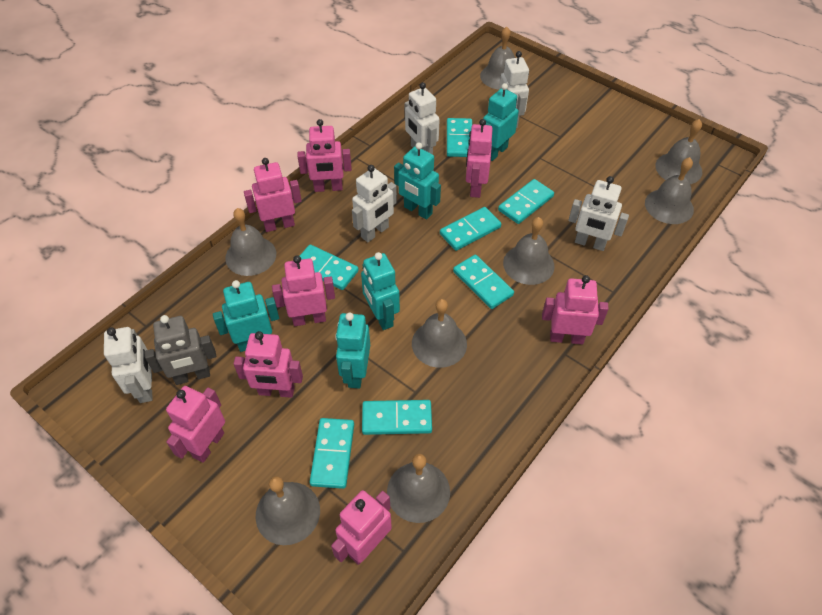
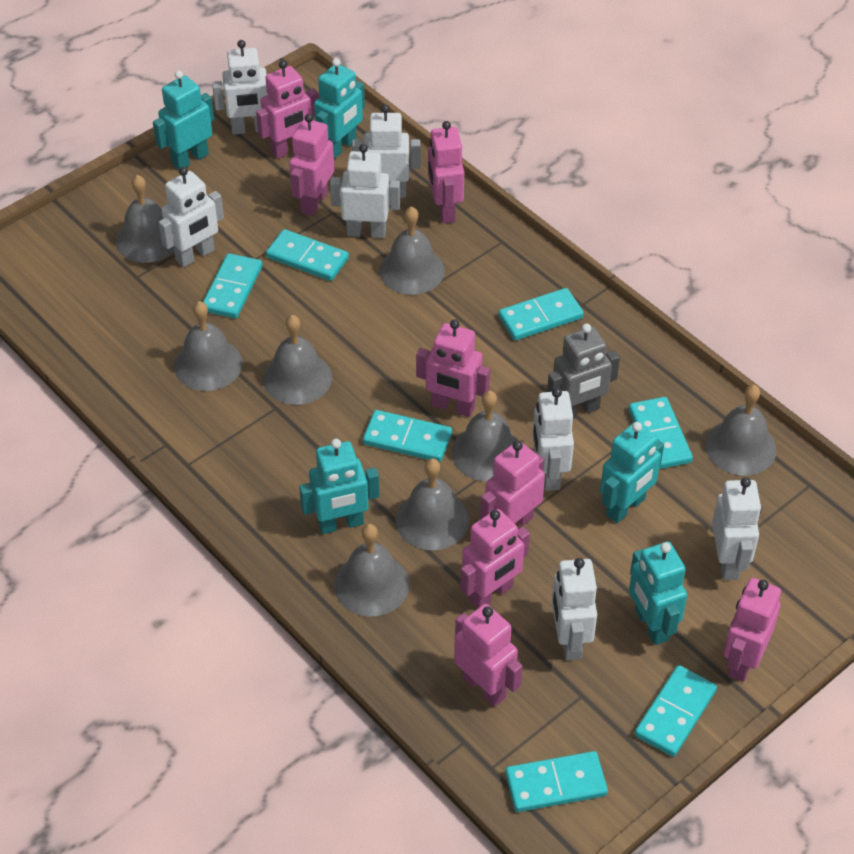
white robot: 5 -> 7

